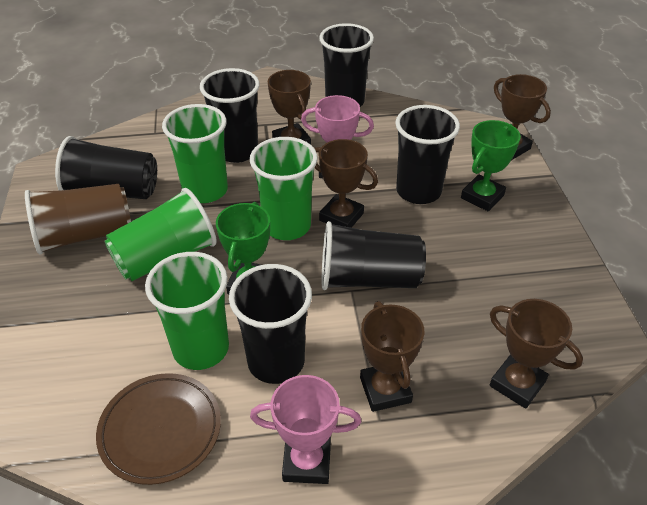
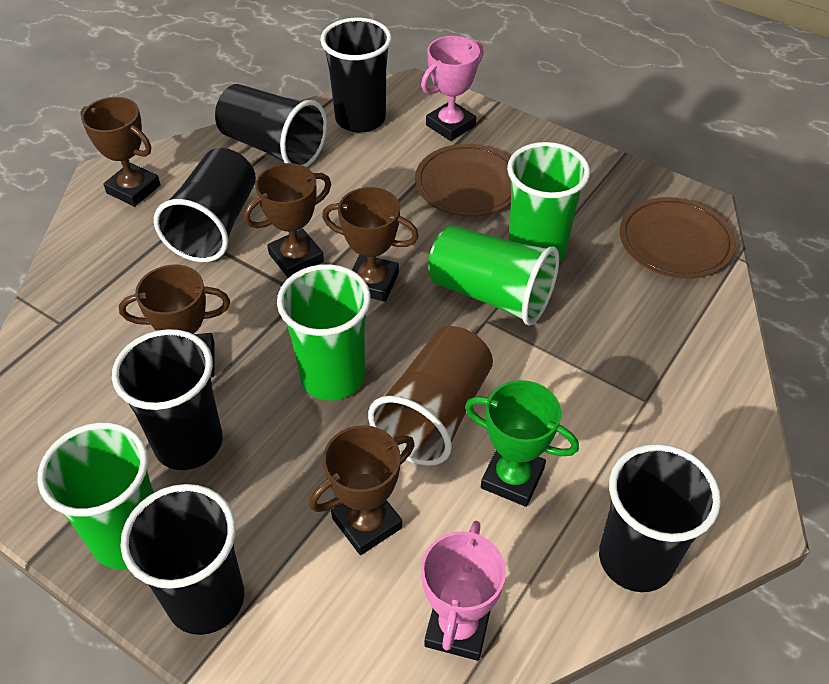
brown plate: 1 -> 2
green trophy: 2 -> 1

